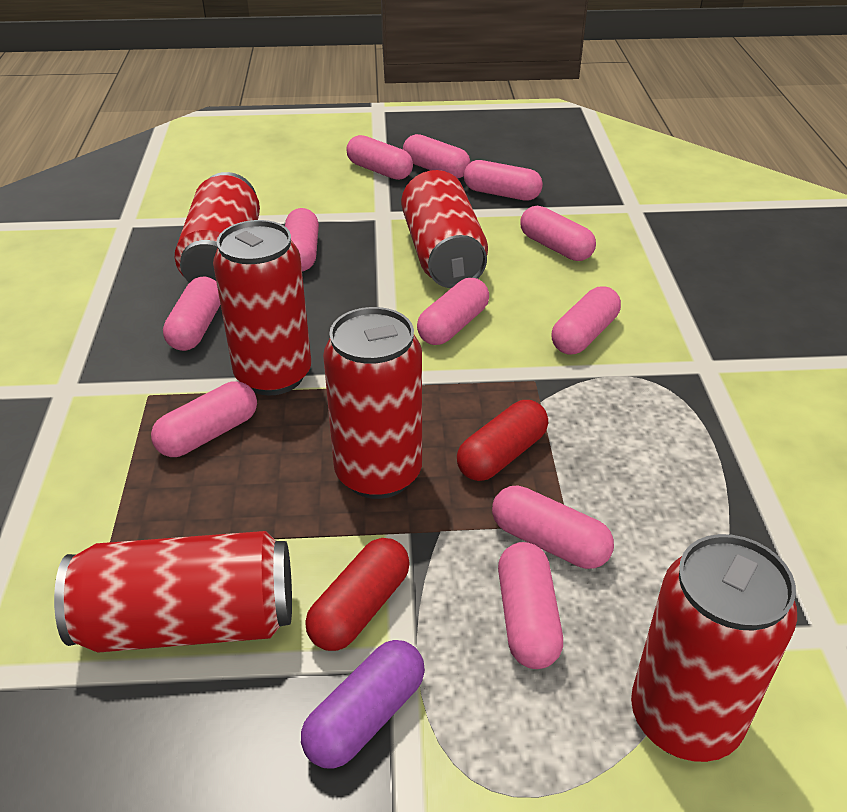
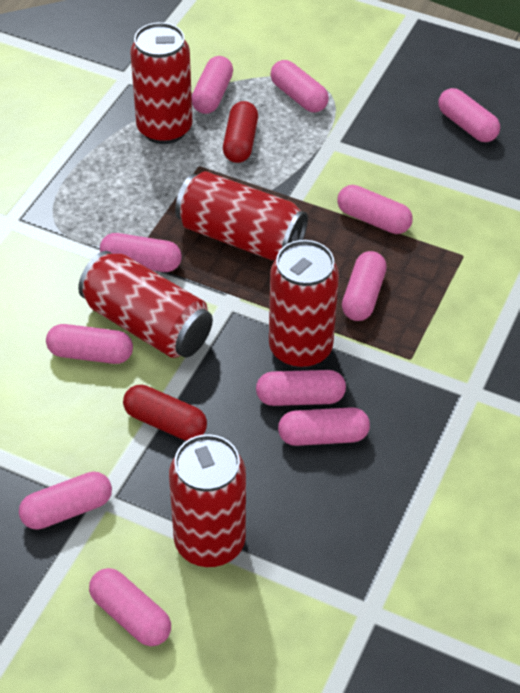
purple capsule: 1 -> 0
red can: 6 -> 5

